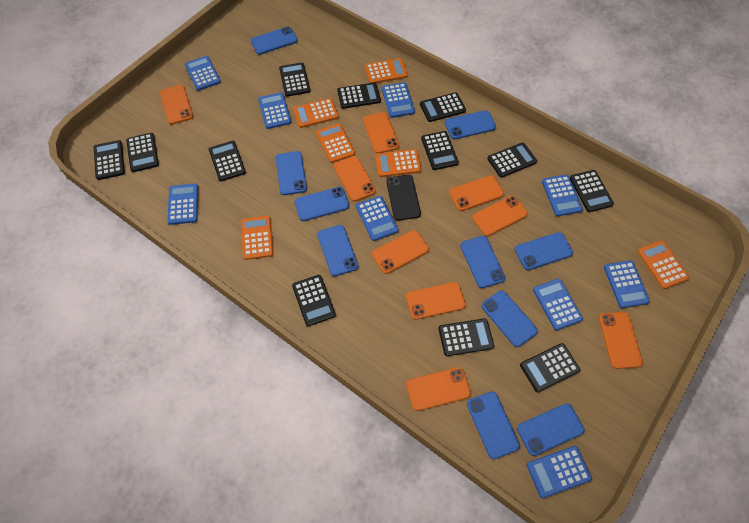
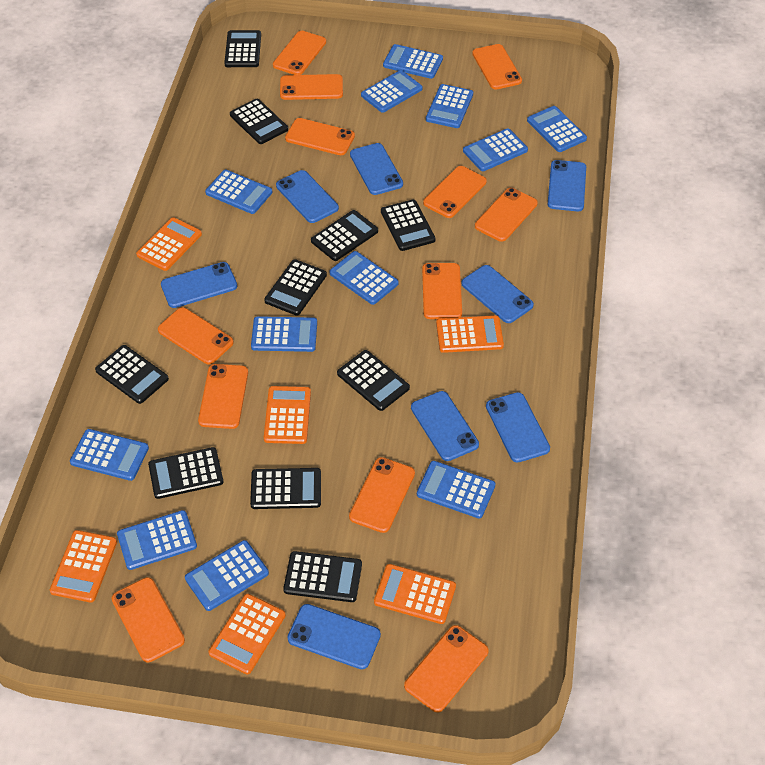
black calculator: 12 -> 10
black phone: 1 -> 0
blue calculator: 9 -> 12
blue phone: 10 -> 8
orange phone: 9 -> 12

